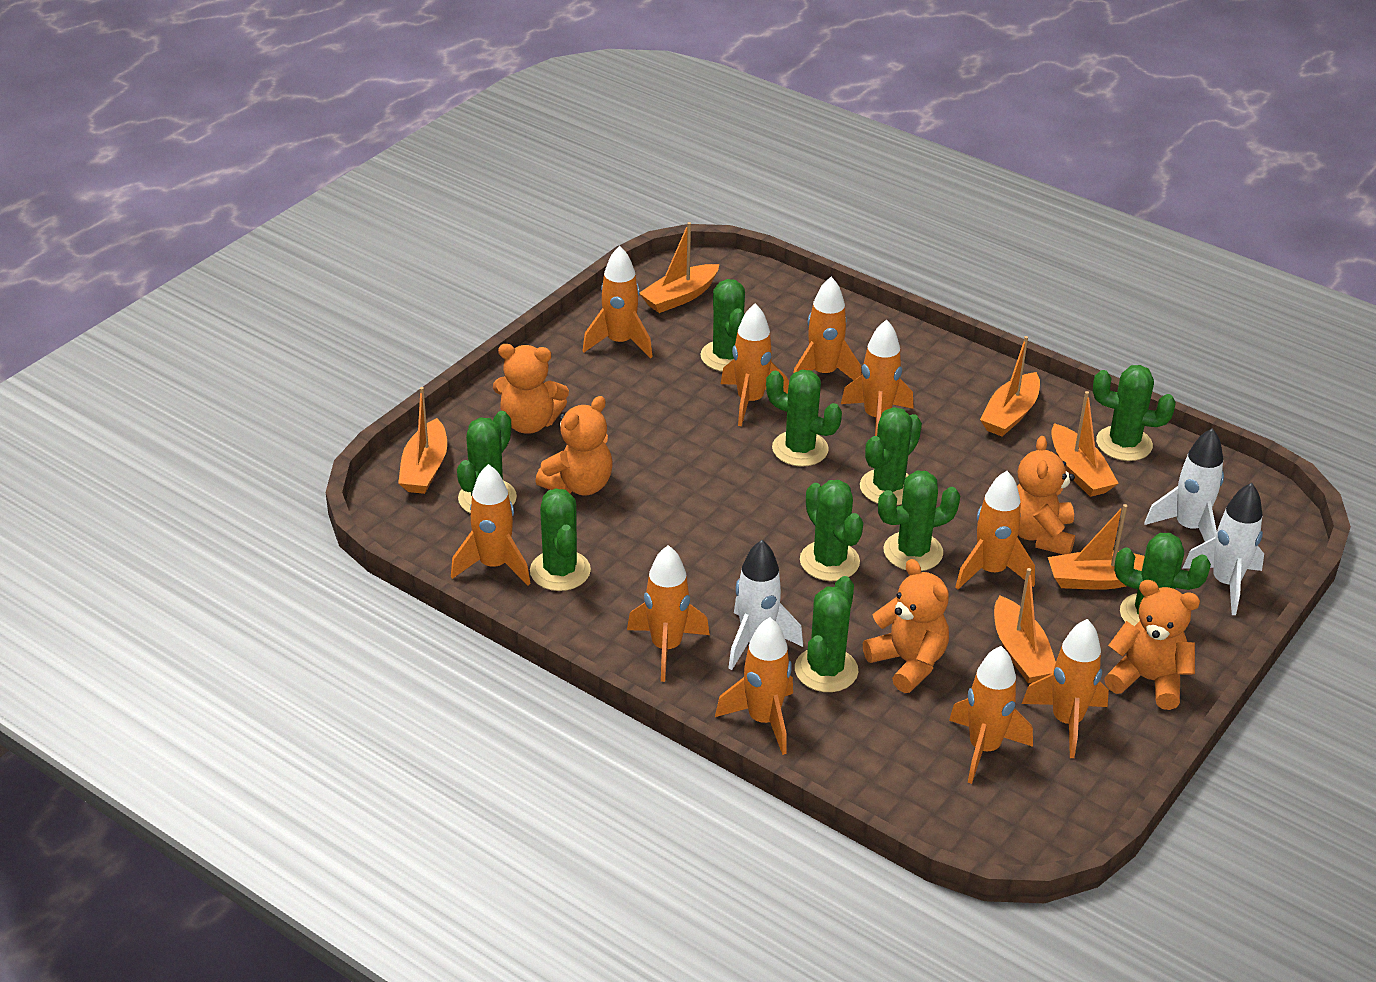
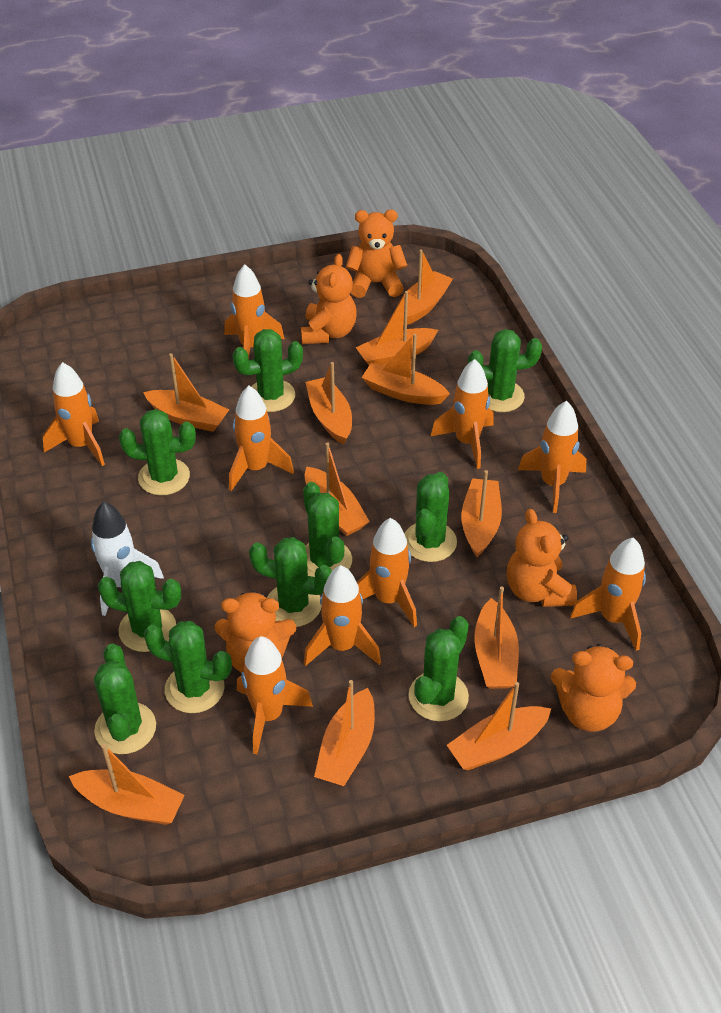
orange boat: 6 -> 11
orange rocket: 10 -> 9
white rocket: 3 -> 1

